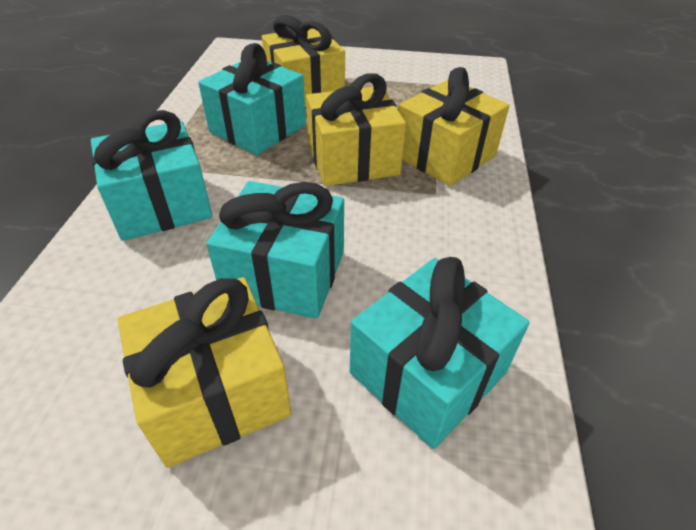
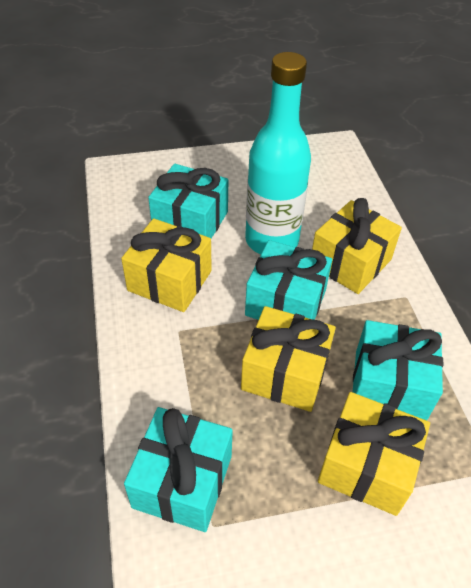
turquoise bottle: 0 -> 1

